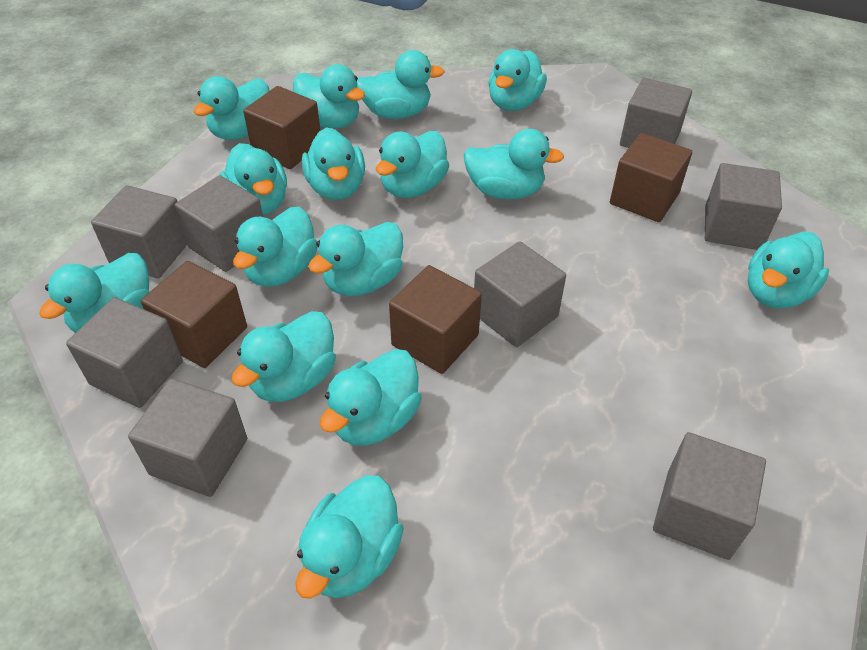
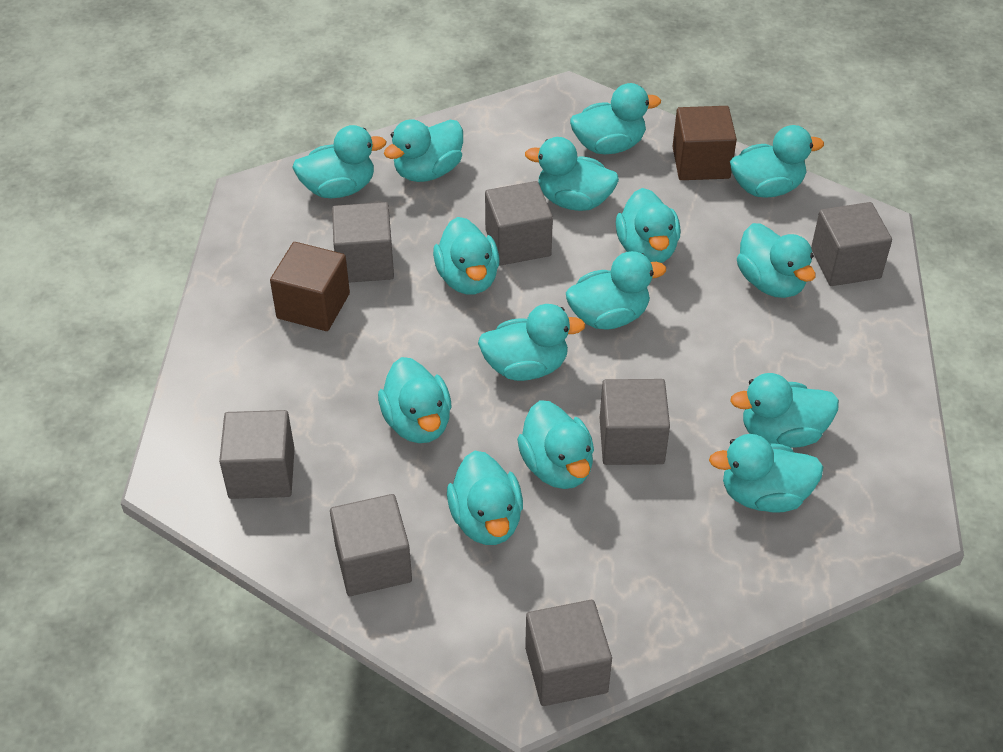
brown cube: 4 -> 2
grey cube: 8 -> 7

